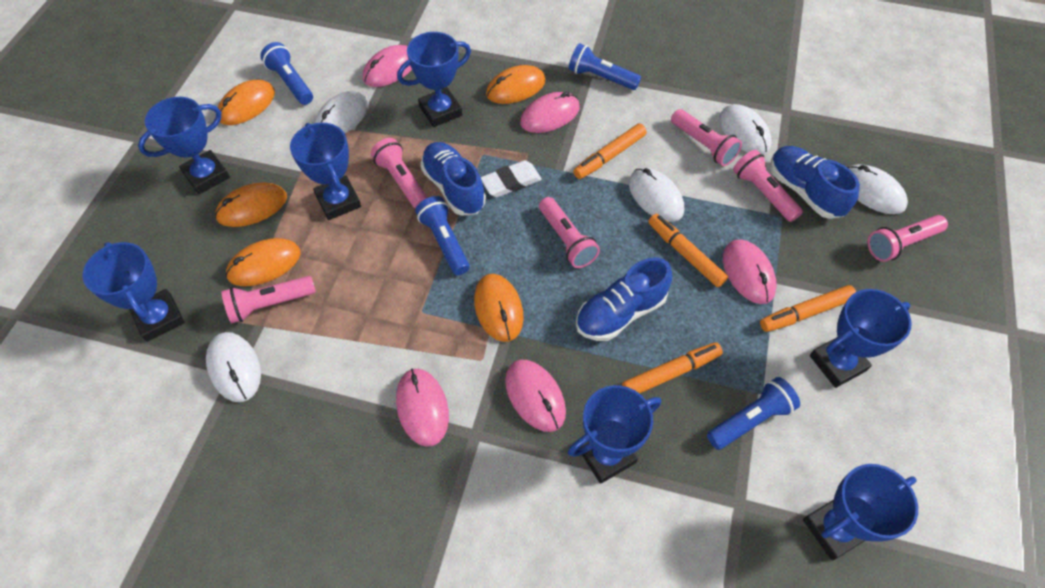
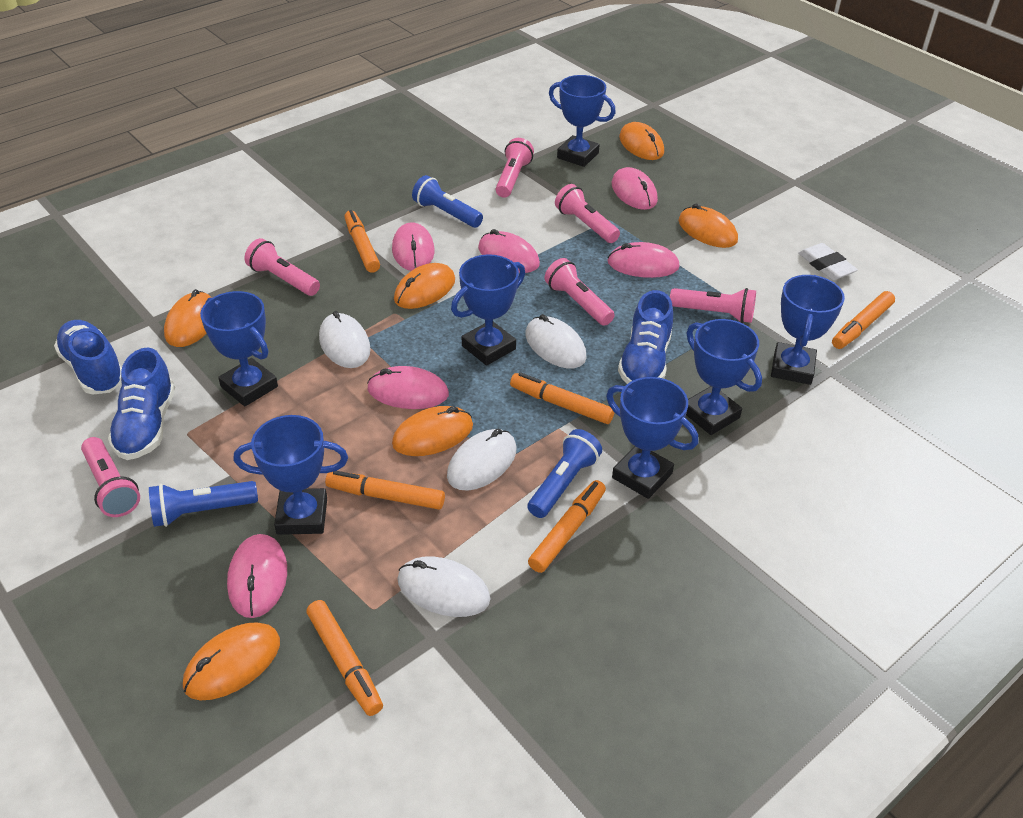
blue flashlight: 4 -> 3
orange marker: 4 -> 6
orange mouse: 5 -> 6
pink mouse: 5 -> 6
white mouse: 5 -> 4

